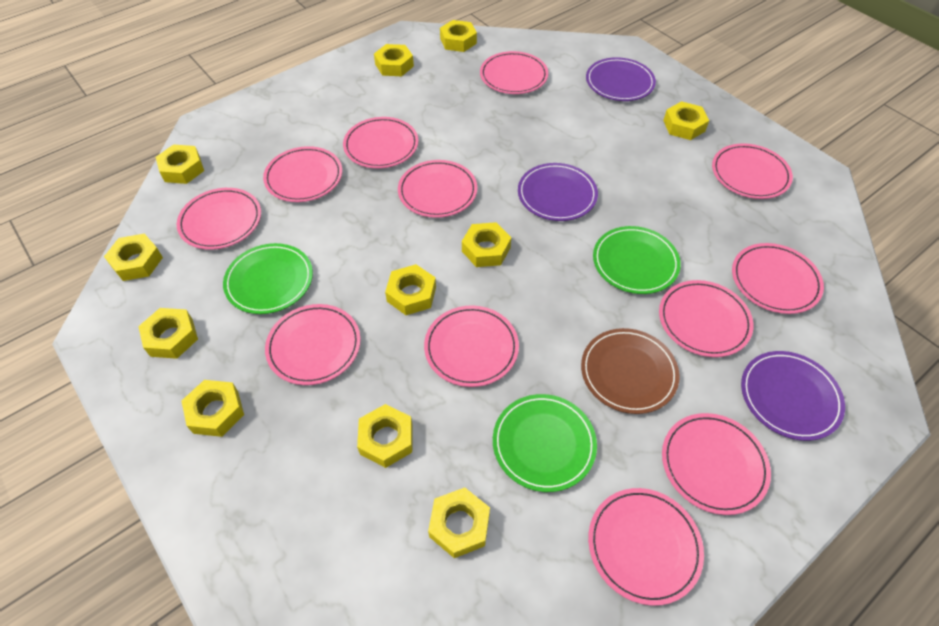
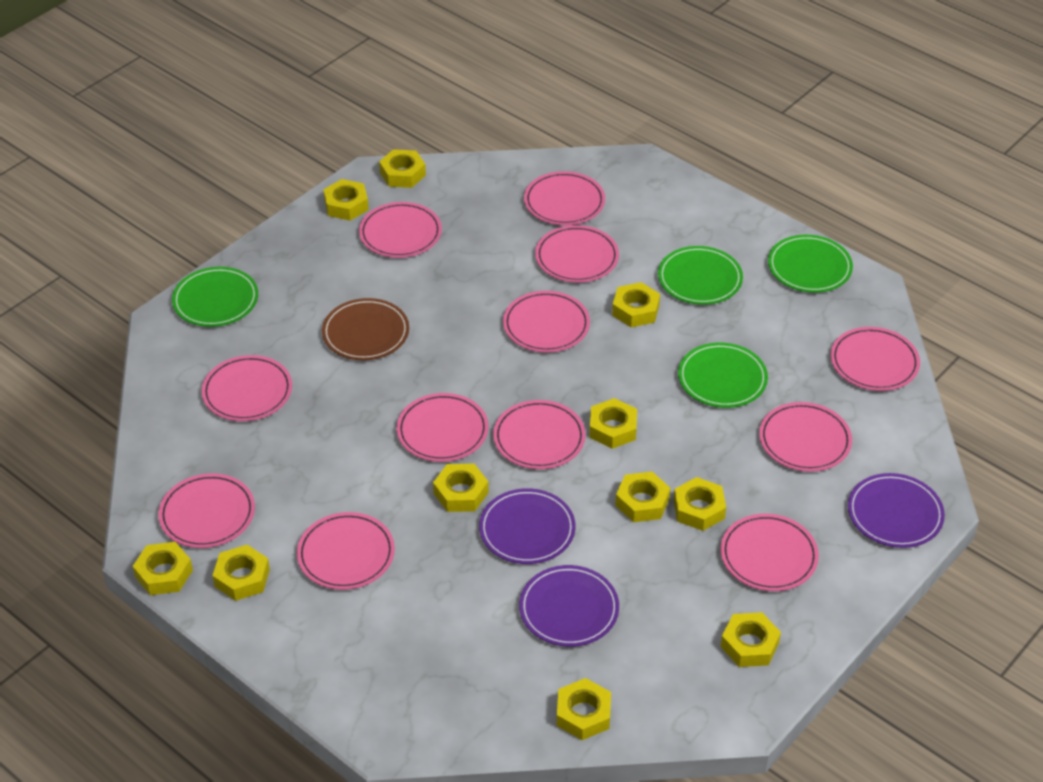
green plate: 3 -> 4

